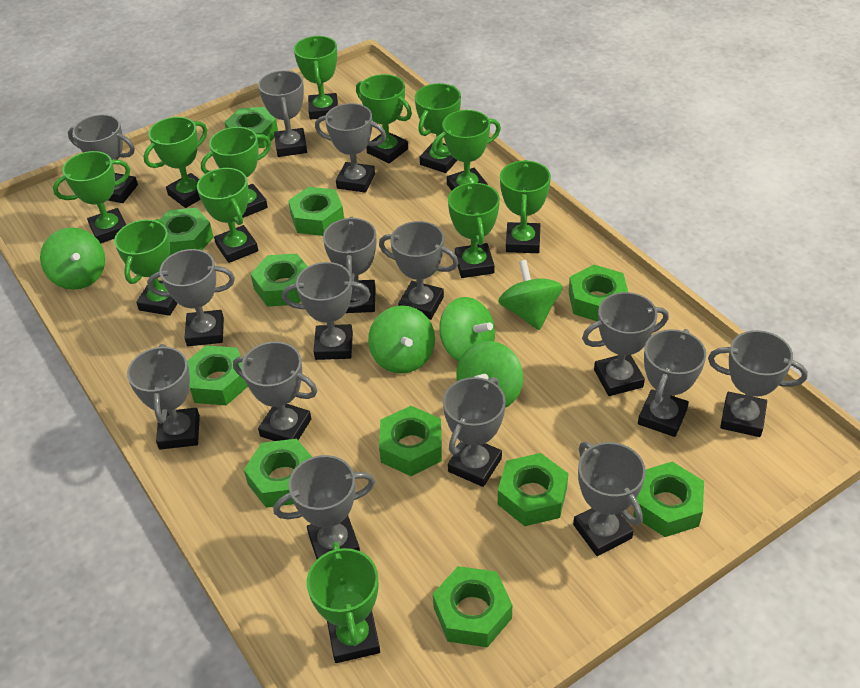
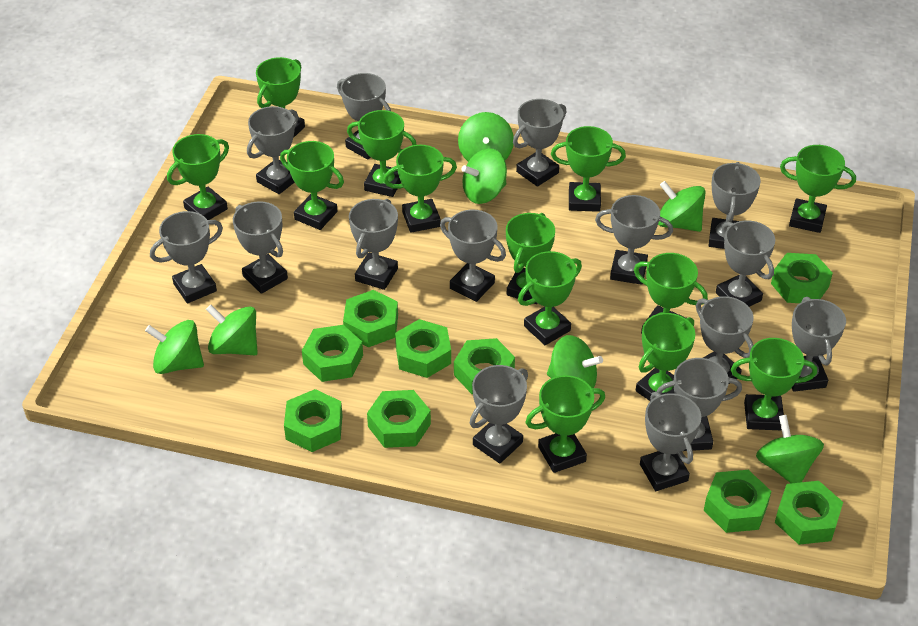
green nut: 11 -> 9
green spinning top: 5 -> 7
green trophy: 12 -> 13

